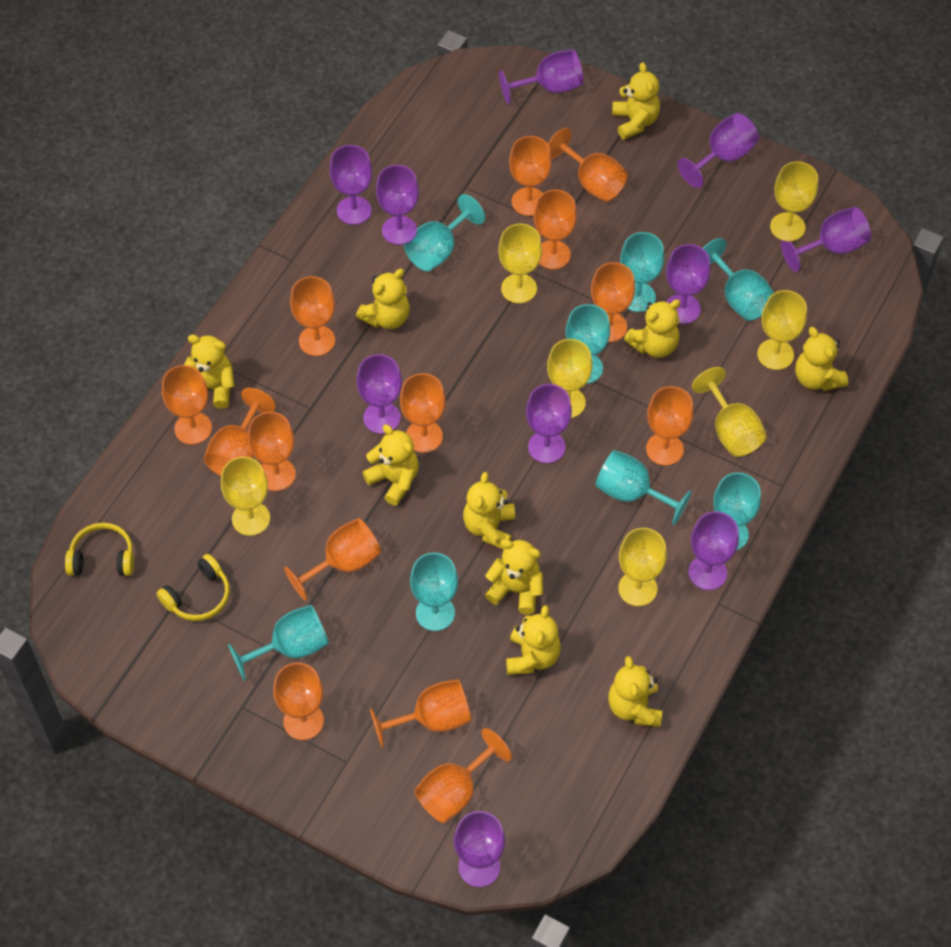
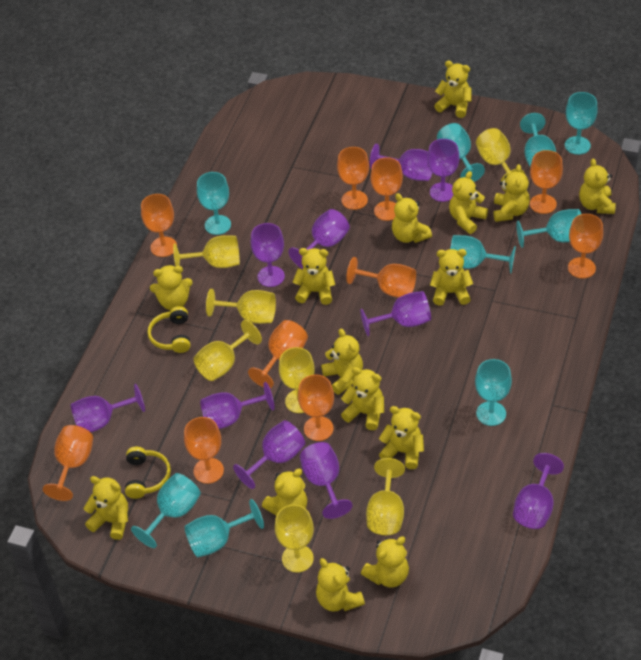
orange goblet: 14 -> 10
turquoise goblet: 8 -> 9
yellow teddy bear: 10 -> 15

